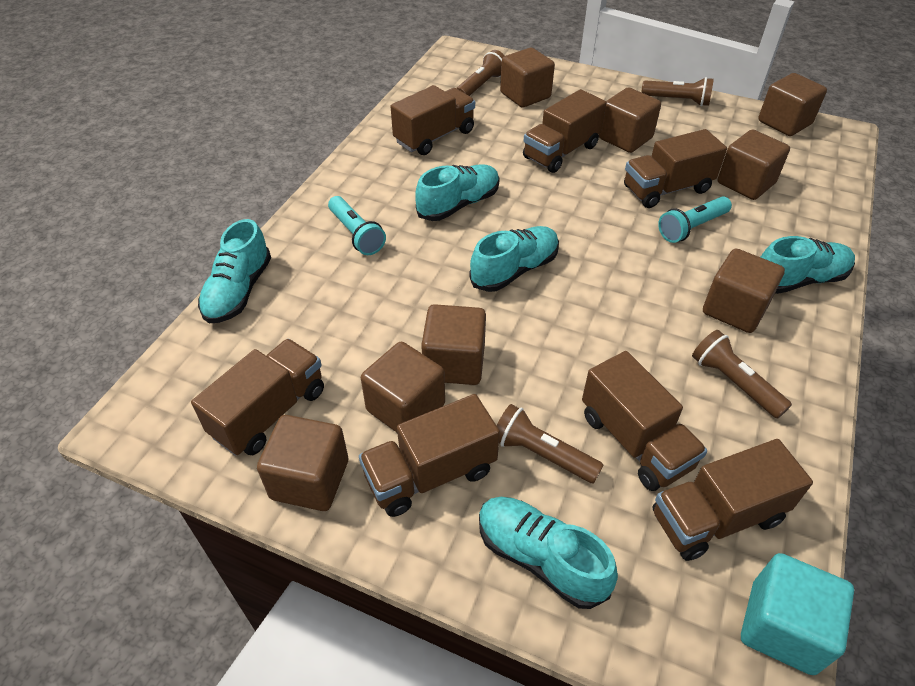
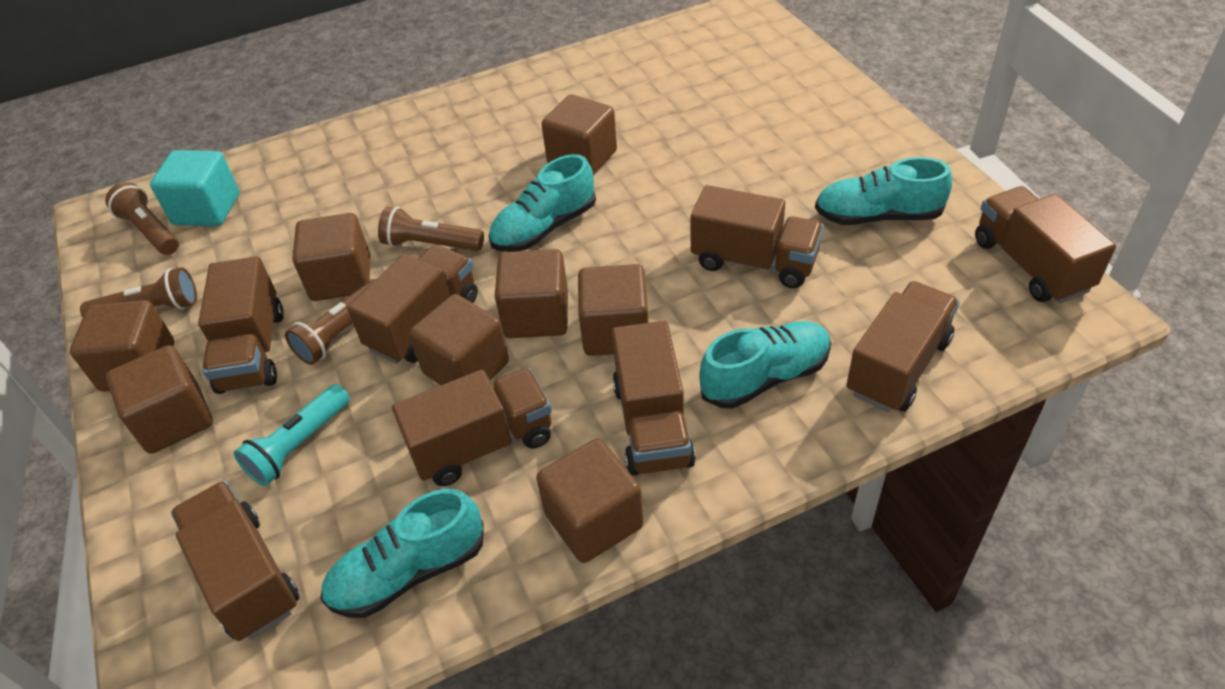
brown truck: 7 -> 8
turquoise flashlight: 2 -> 1
turquoise shoe: 5 -> 4

